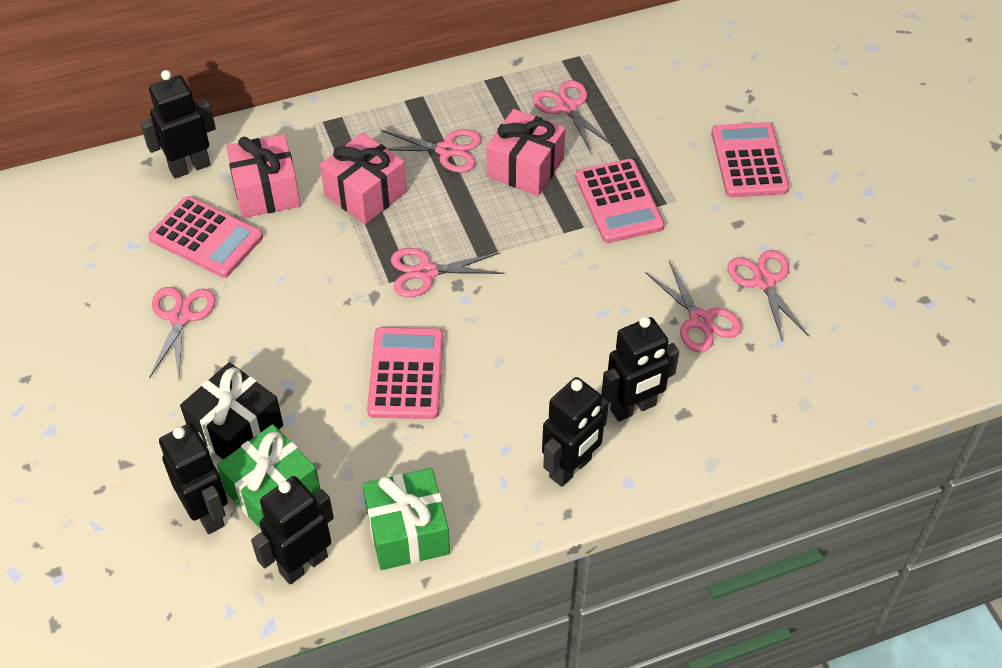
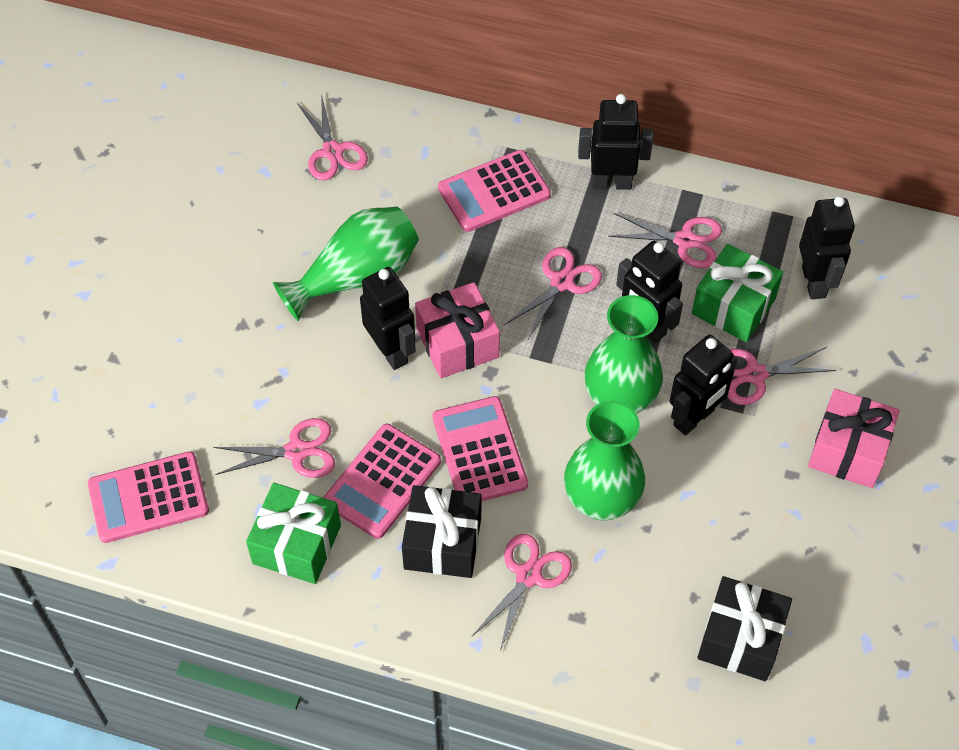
black gift: 1 -> 2
green vase: 0 -> 3
pink gift: 3 -> 2

